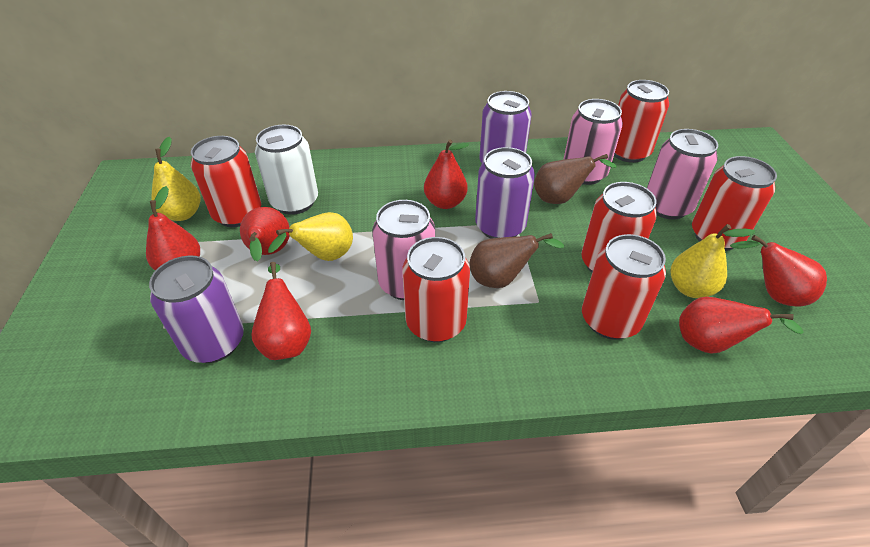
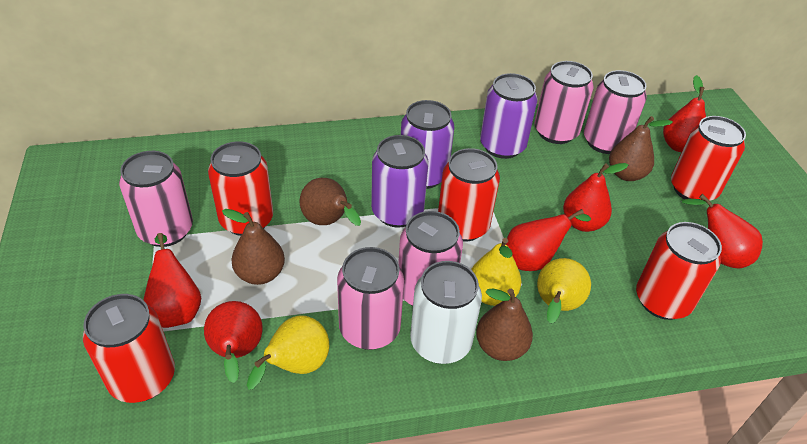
brown pear: 2 -> 4
pink can: 3 -> 5
red can: 6 -> 5

